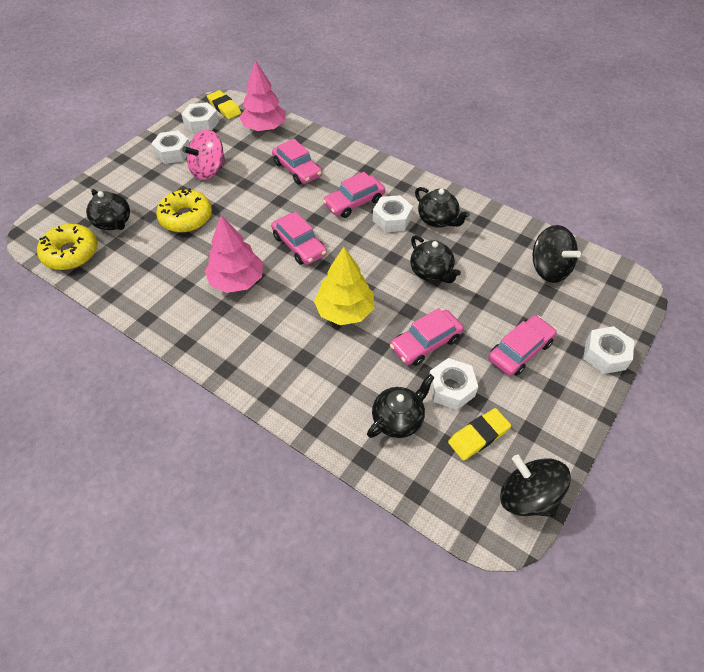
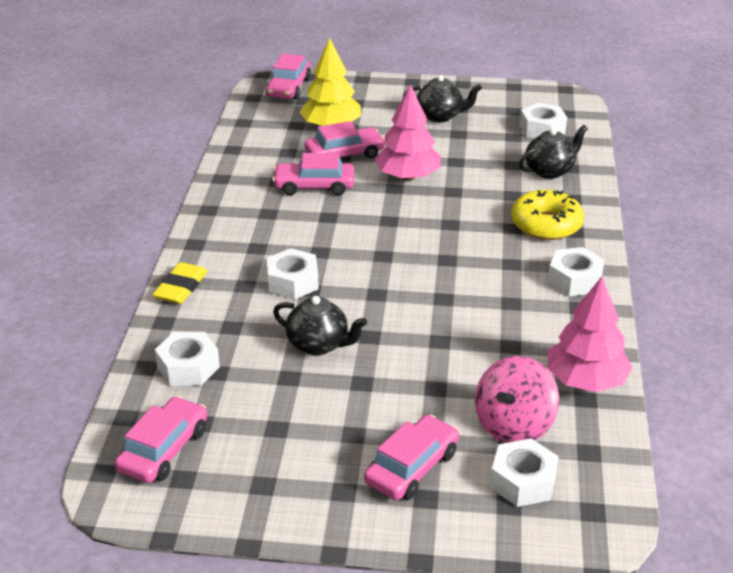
black spinning top: 2 -> 0
black teapot: 4 -> 3
yellow donut: 2 -> 1
yellow eraser: 2 -> 1

